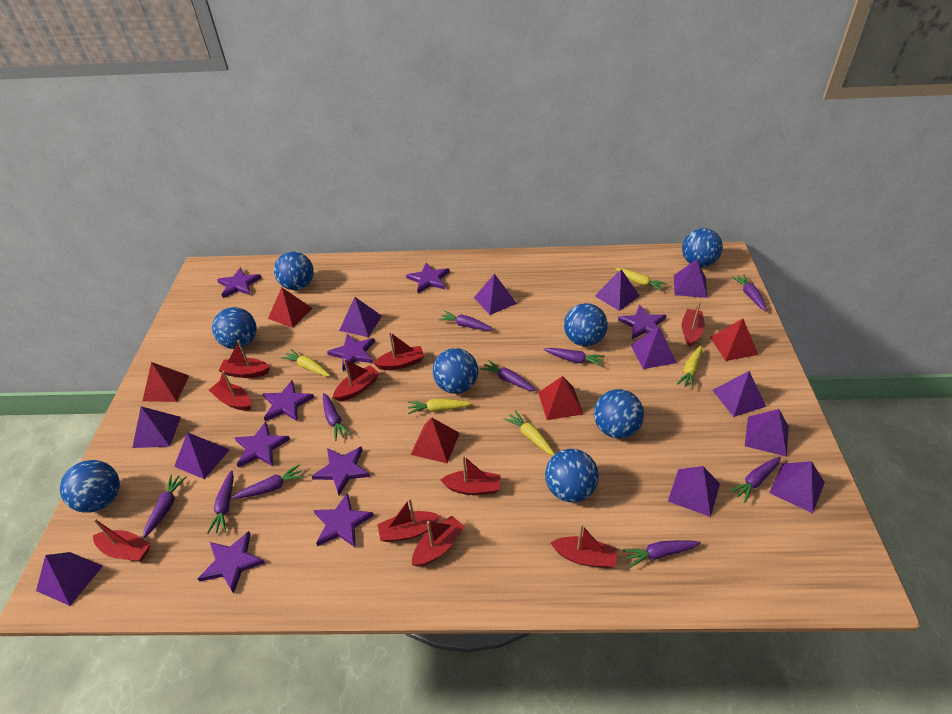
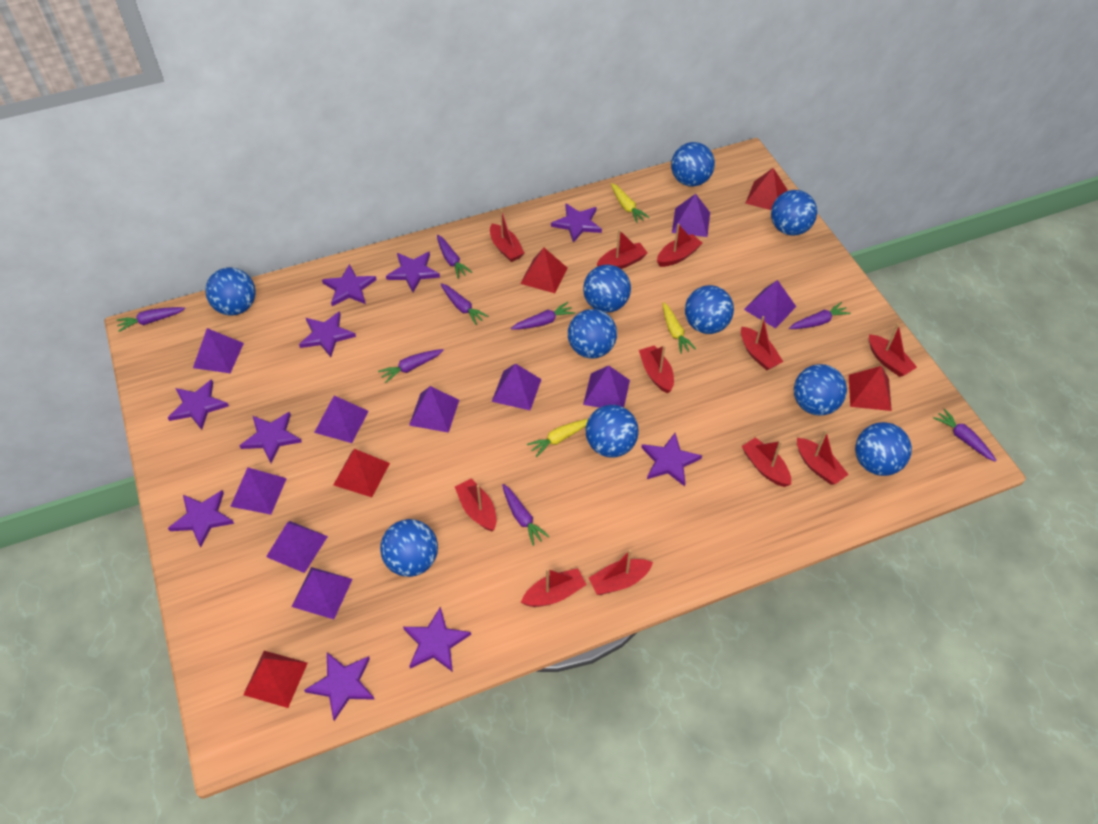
blue ball: 8 -> 10
purple carrot: 10 -> 8
purple pyramid: 12 -> 10
purple star: 9 -> 10
red boat: 10 -> 11
yellow carrot: 5 -> 3

